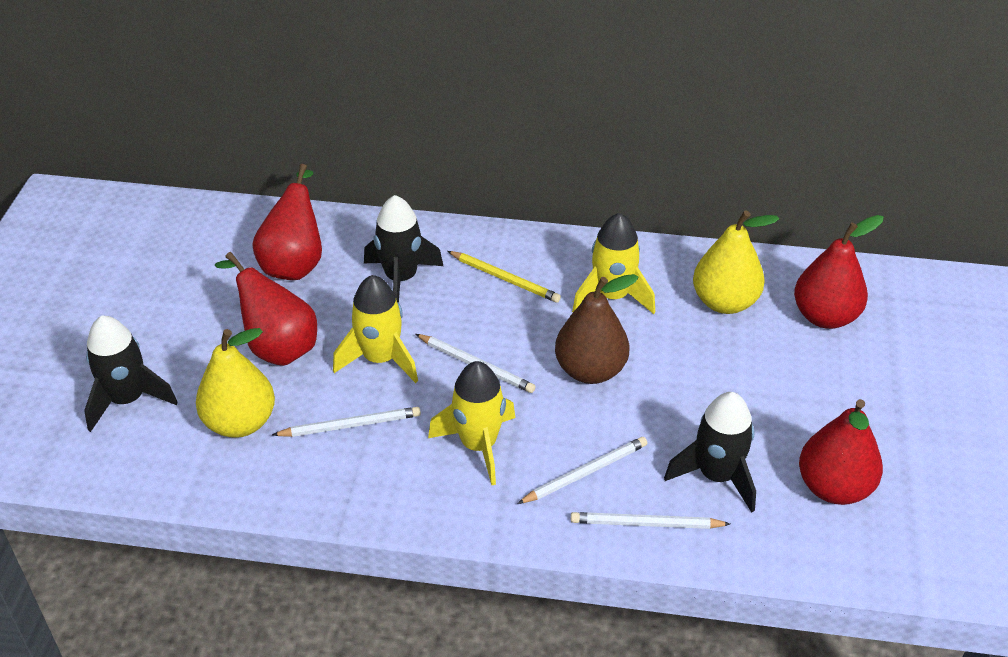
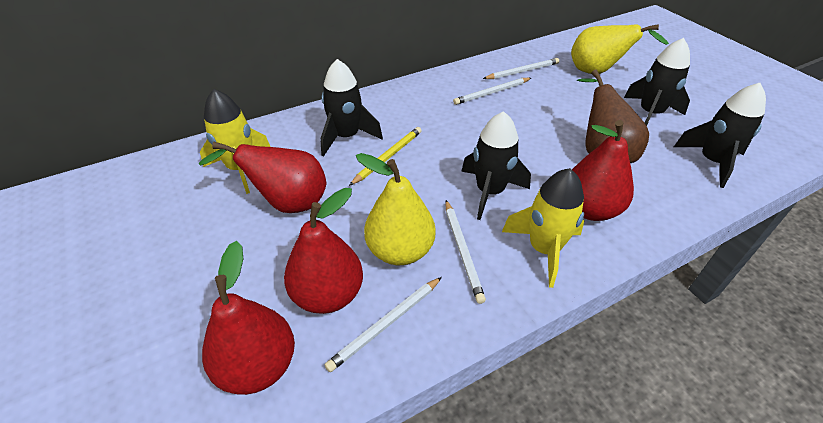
black rocket: 3 -> 4
yellow rocket: 3 -> 2

